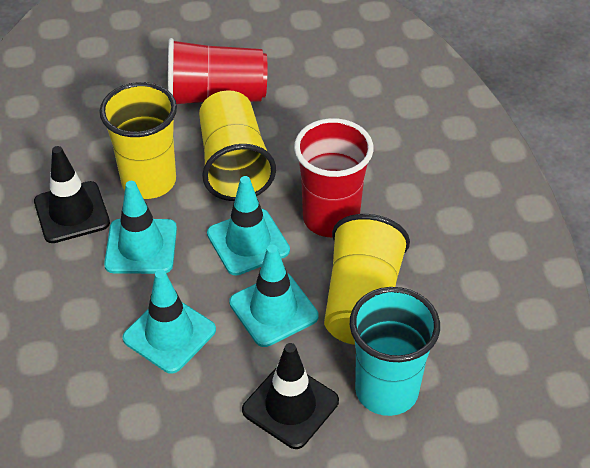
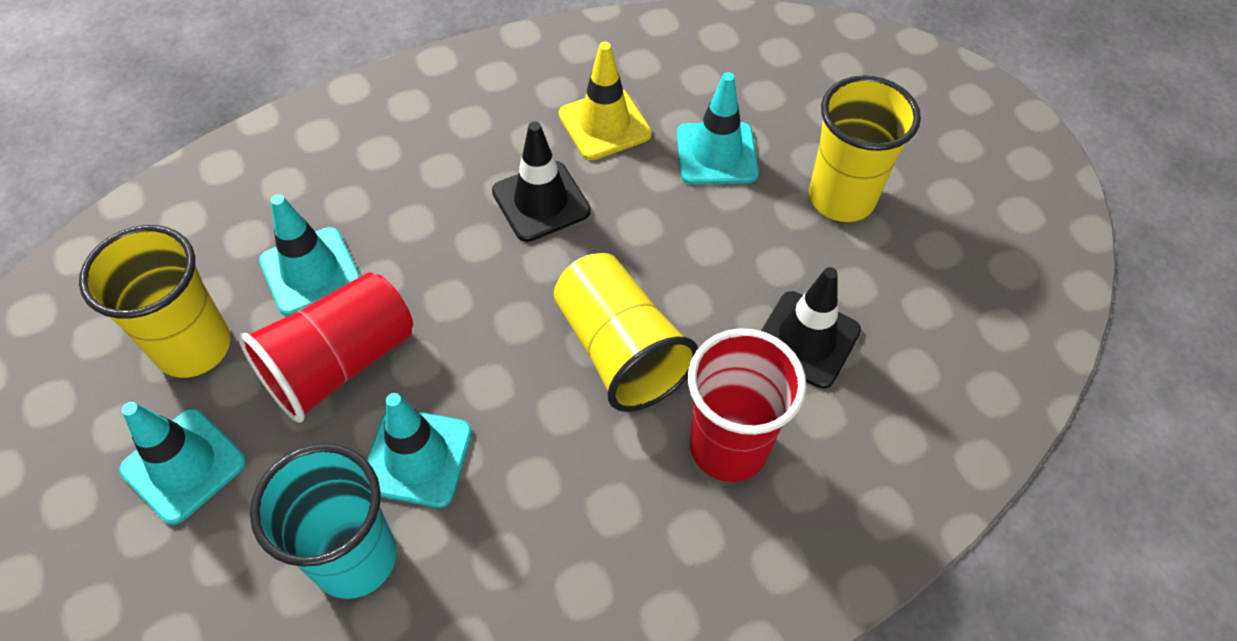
yellow traffic cone: 0 -> 1

